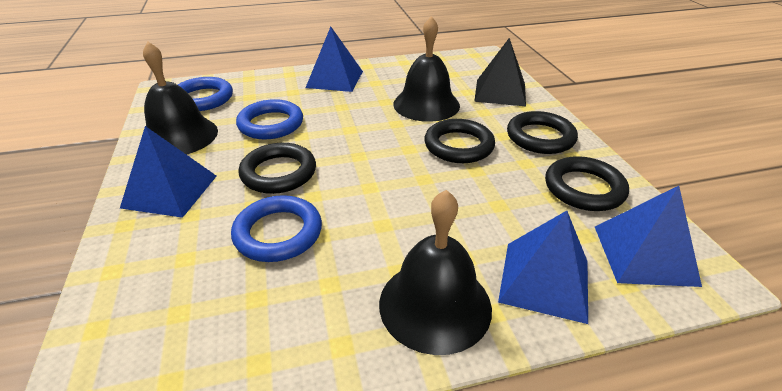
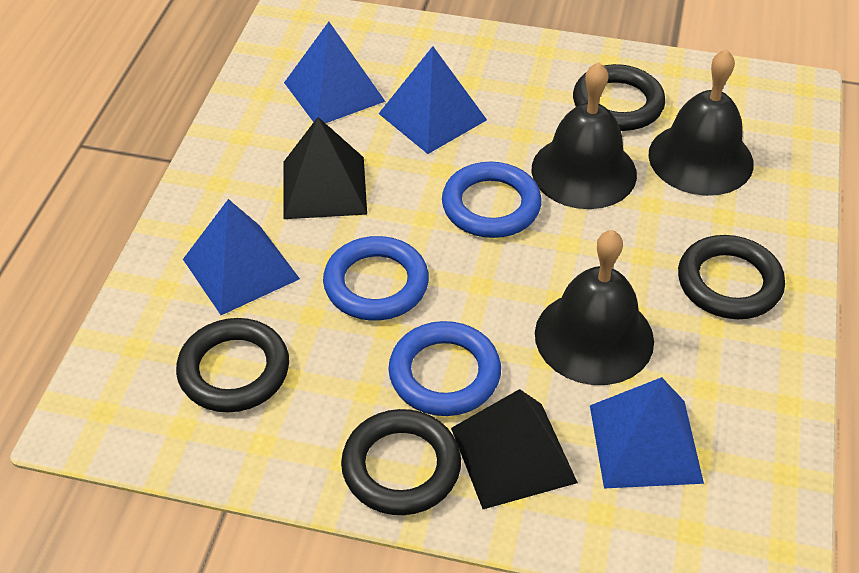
black pyramid: 1 -> 2

